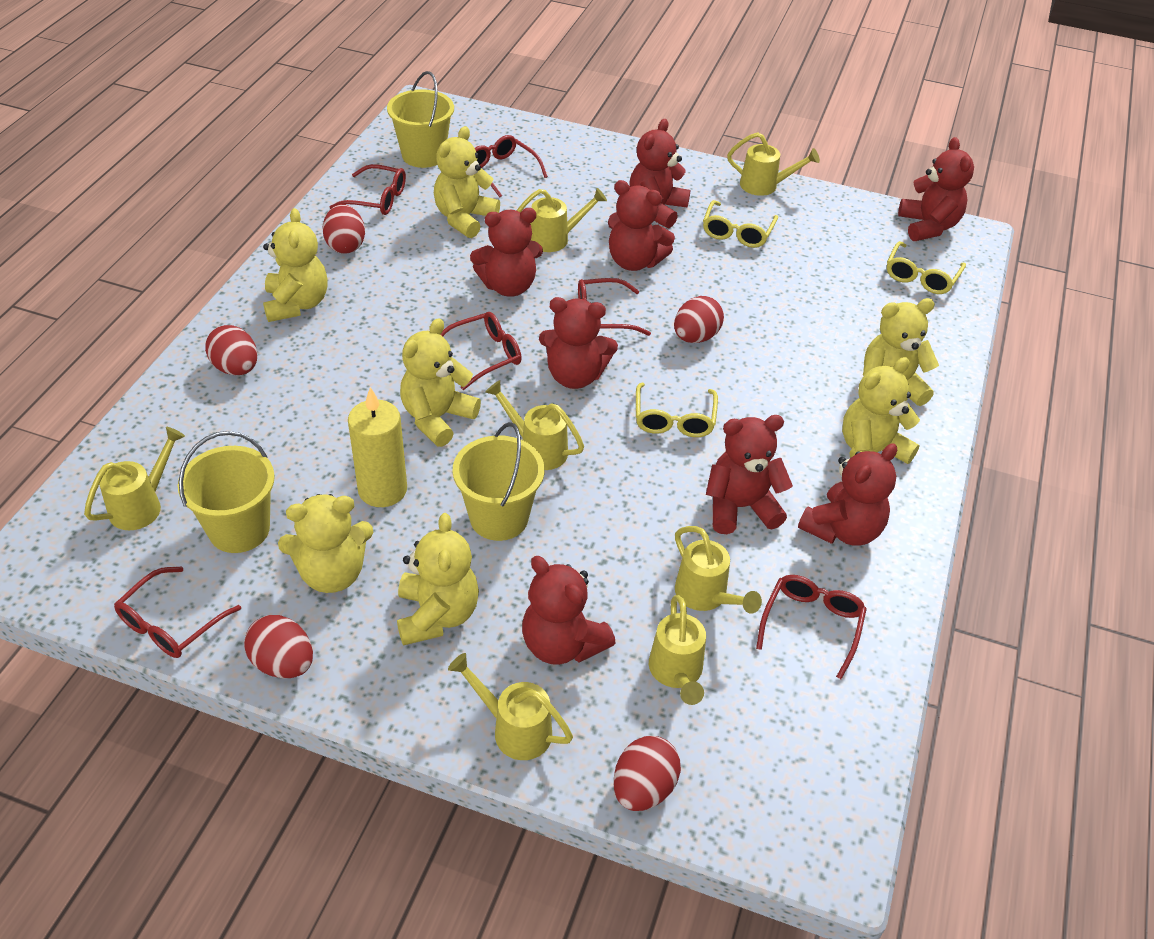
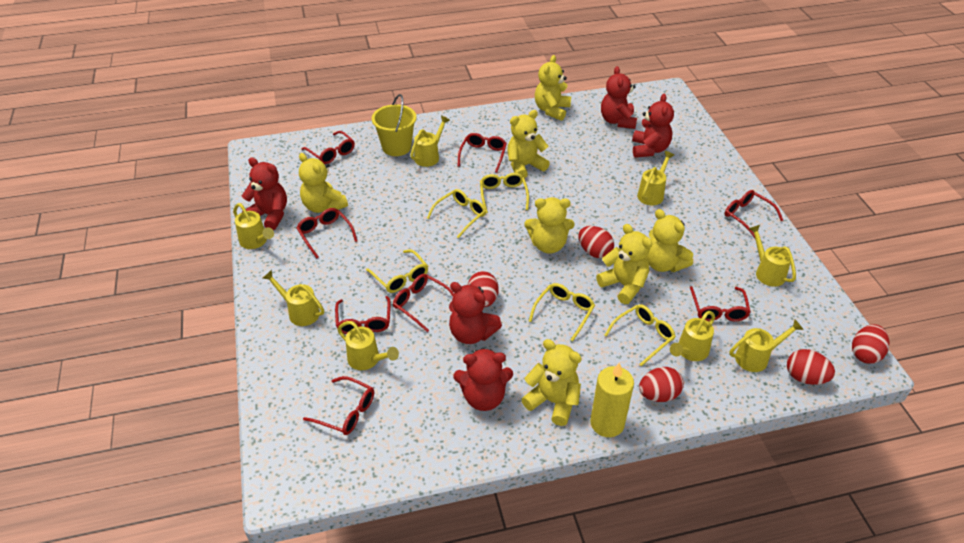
red glasses: 6 -> 8
red teddy bear: 8 -> 5
yellow bucket: 3 -> 1
yellow glasses: 3 -> 5
yellow watering can: 7 -> 8

